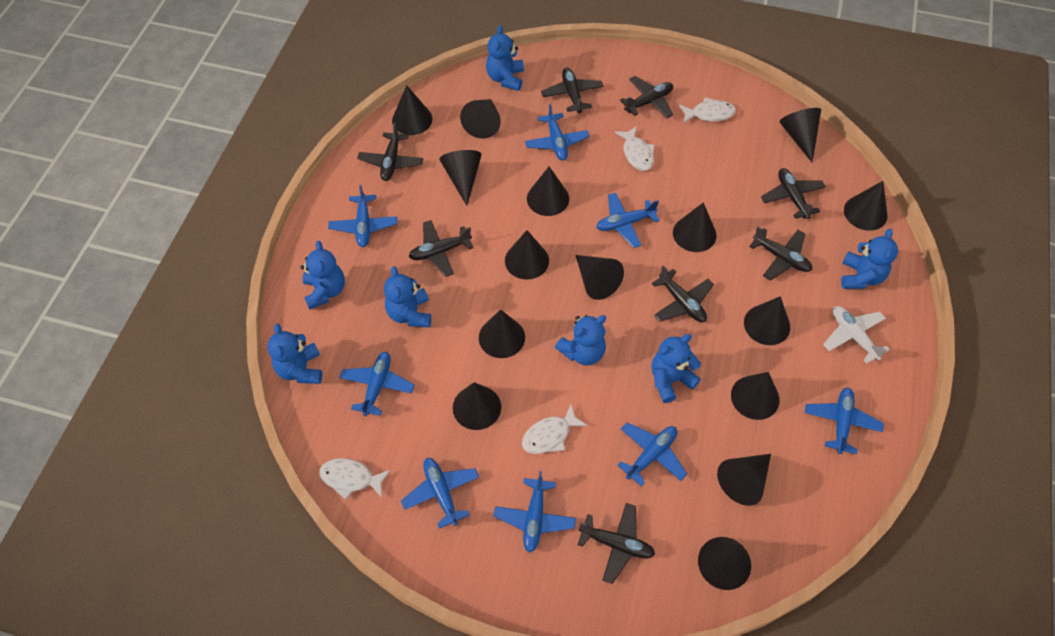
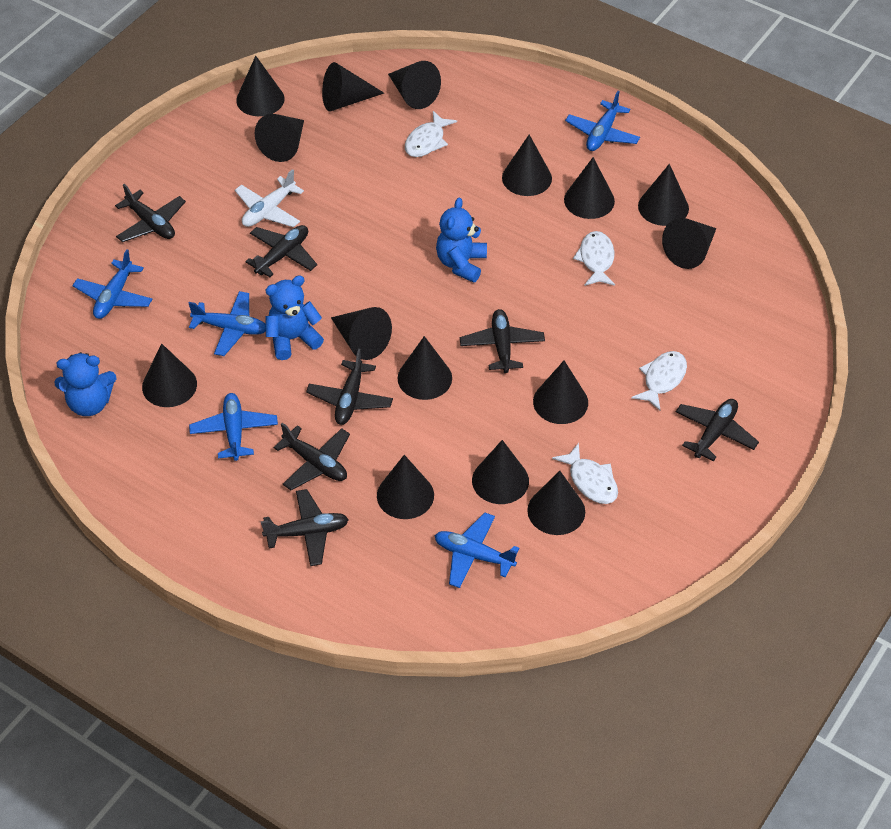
black plane: 8 -> 7
blue plane: 8 -> 5
blue teddy bear: 7 -> 3

